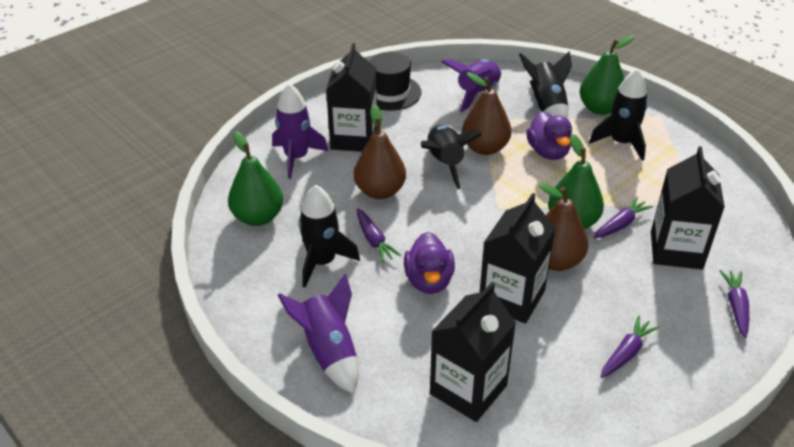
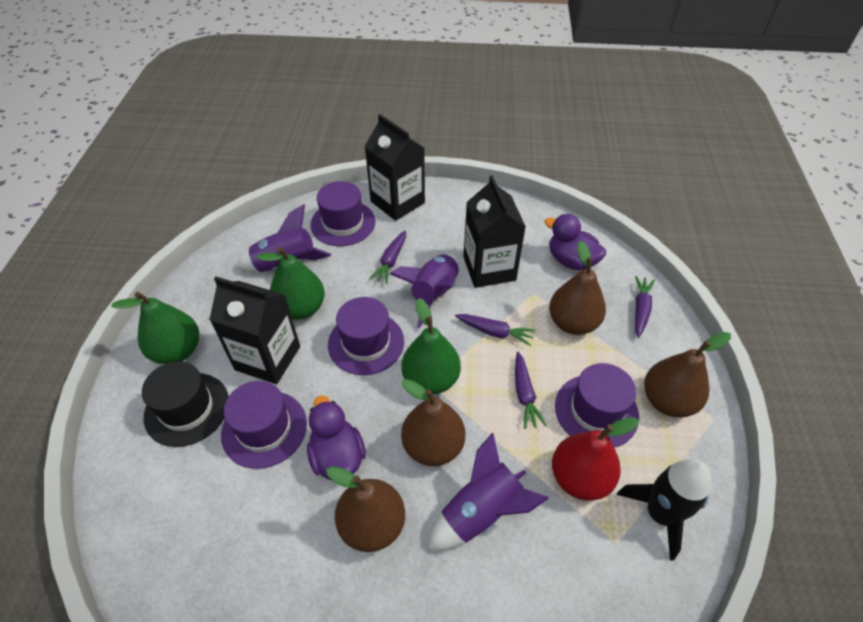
black carton: 4 -> 3
black rocket: 4 -> 1
brown pear: 3 -> 4
purple hat: 0 -> 4
red pear: 0 -> 1

